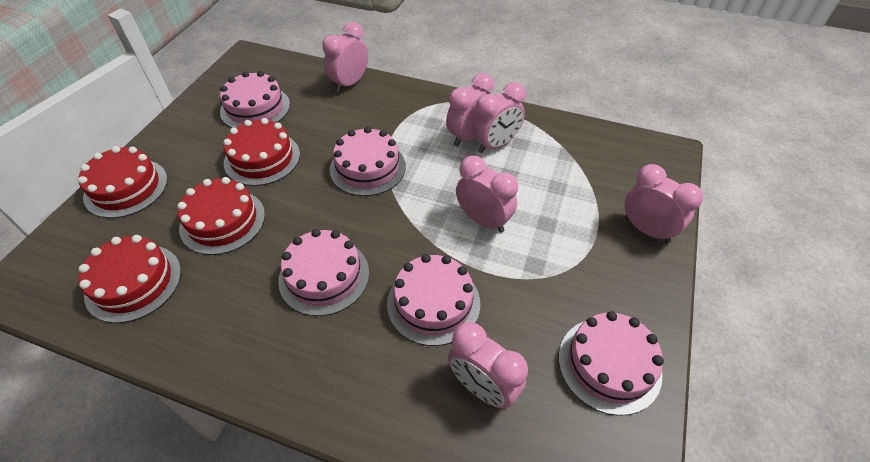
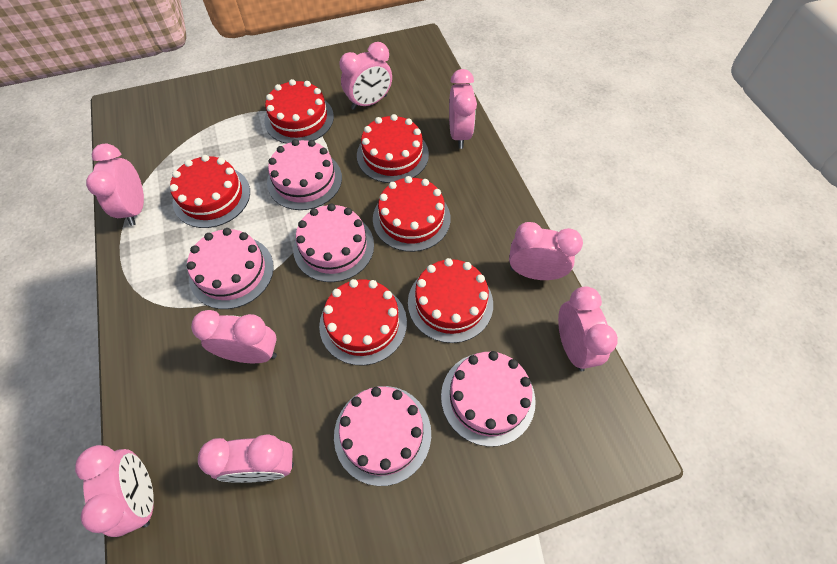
pink clock: 6 -> 8
red cake: 4 -> 6

